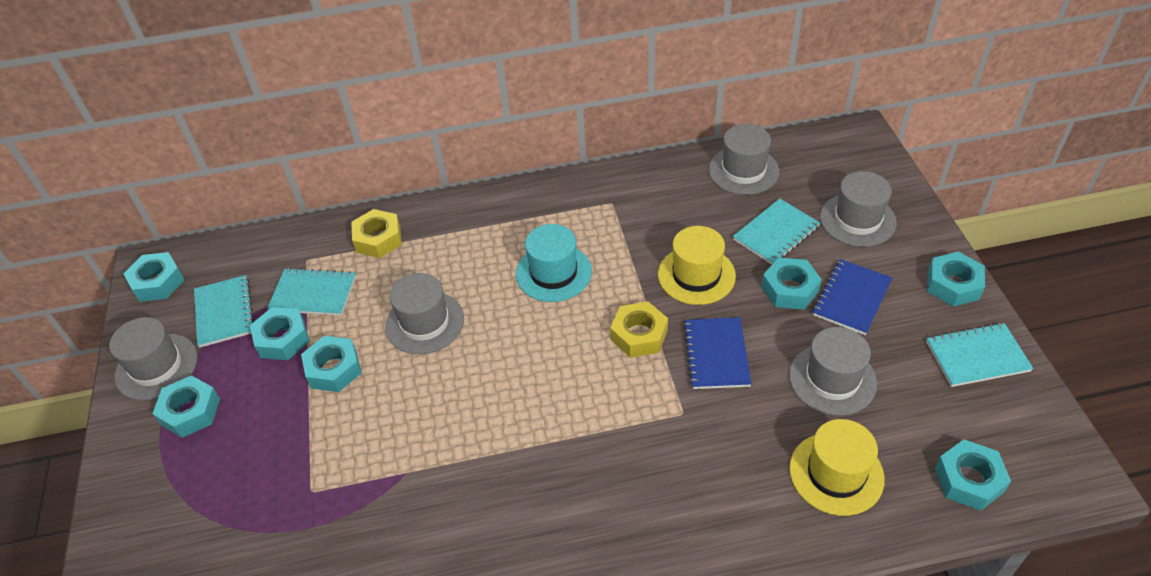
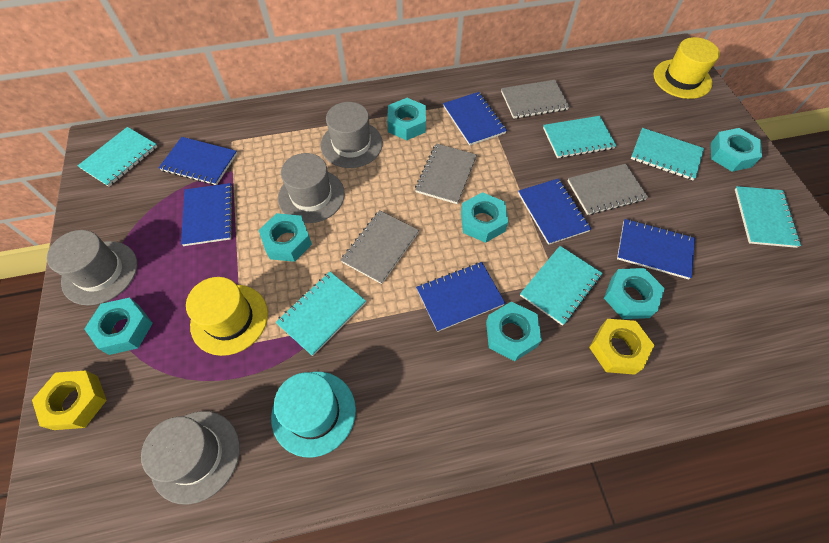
blue notebook: 2 -> 6
grey hat: 5 -> 4
grey notebook: 0 -> 4
turquoise notebook: 4 -> 6

